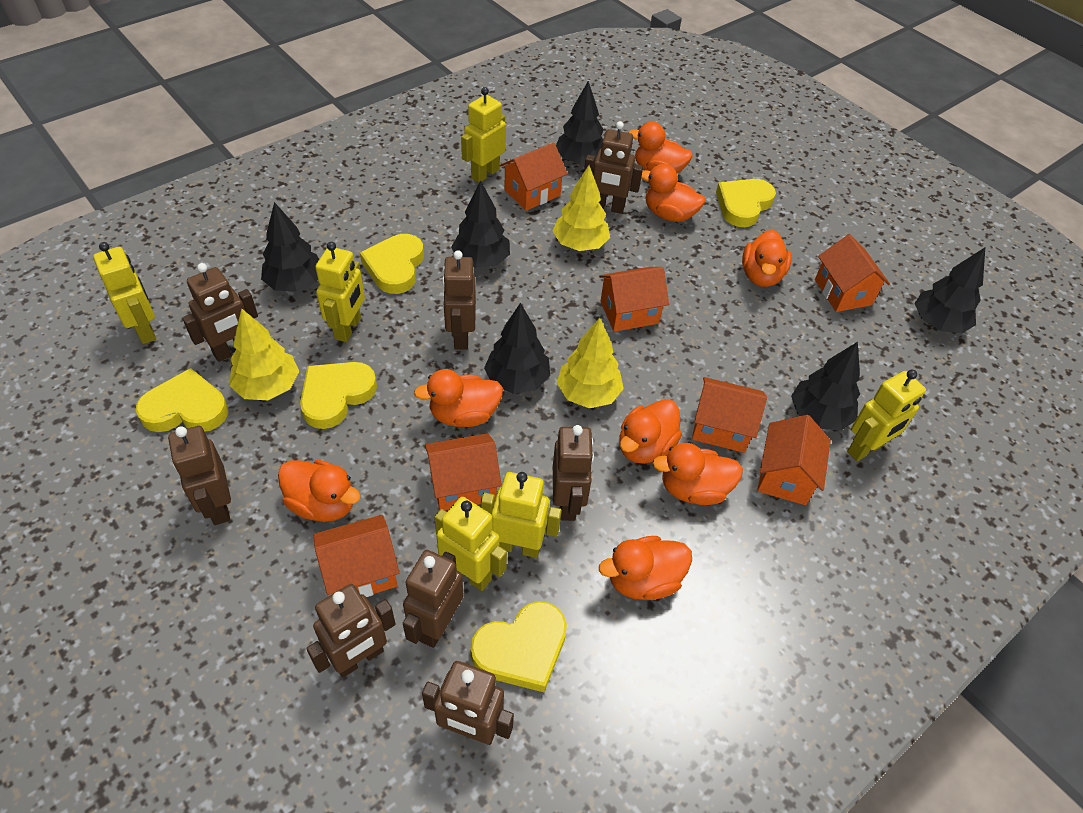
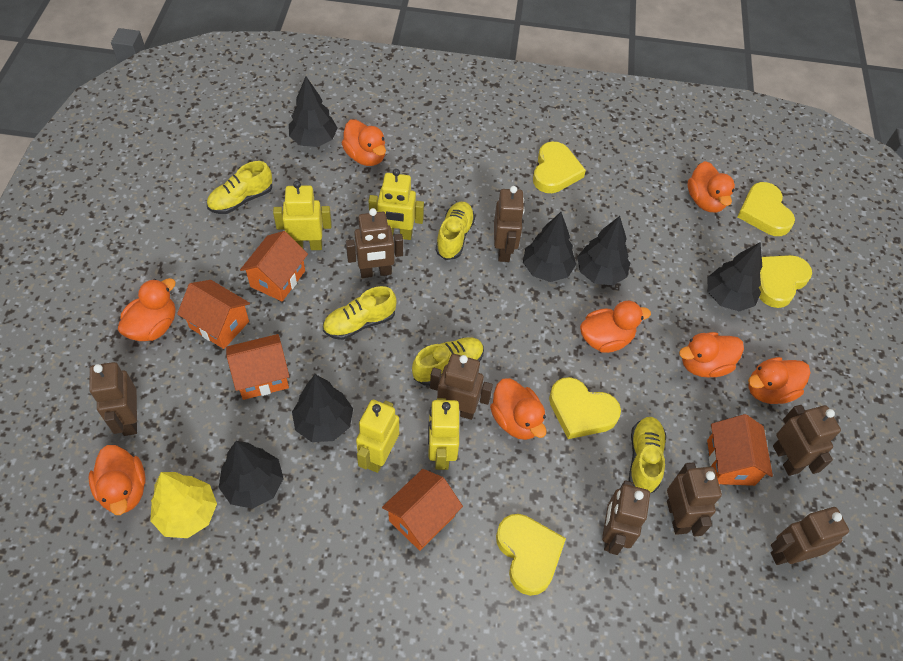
orange house: 7 -> 5
yellow robot: 6 -> 4
yellow shoe: 0 -> 5
yellow tree: 3 -> 1

